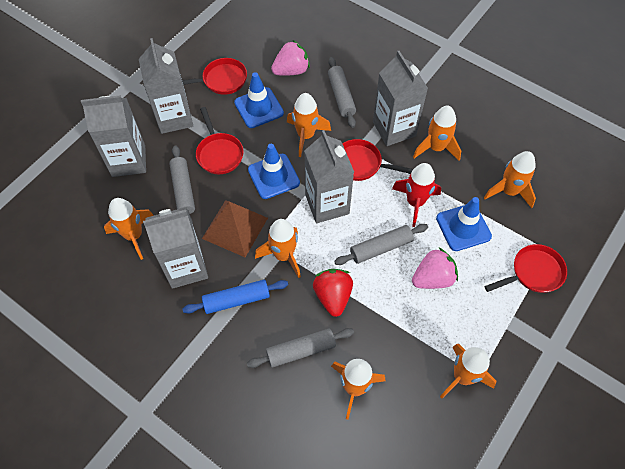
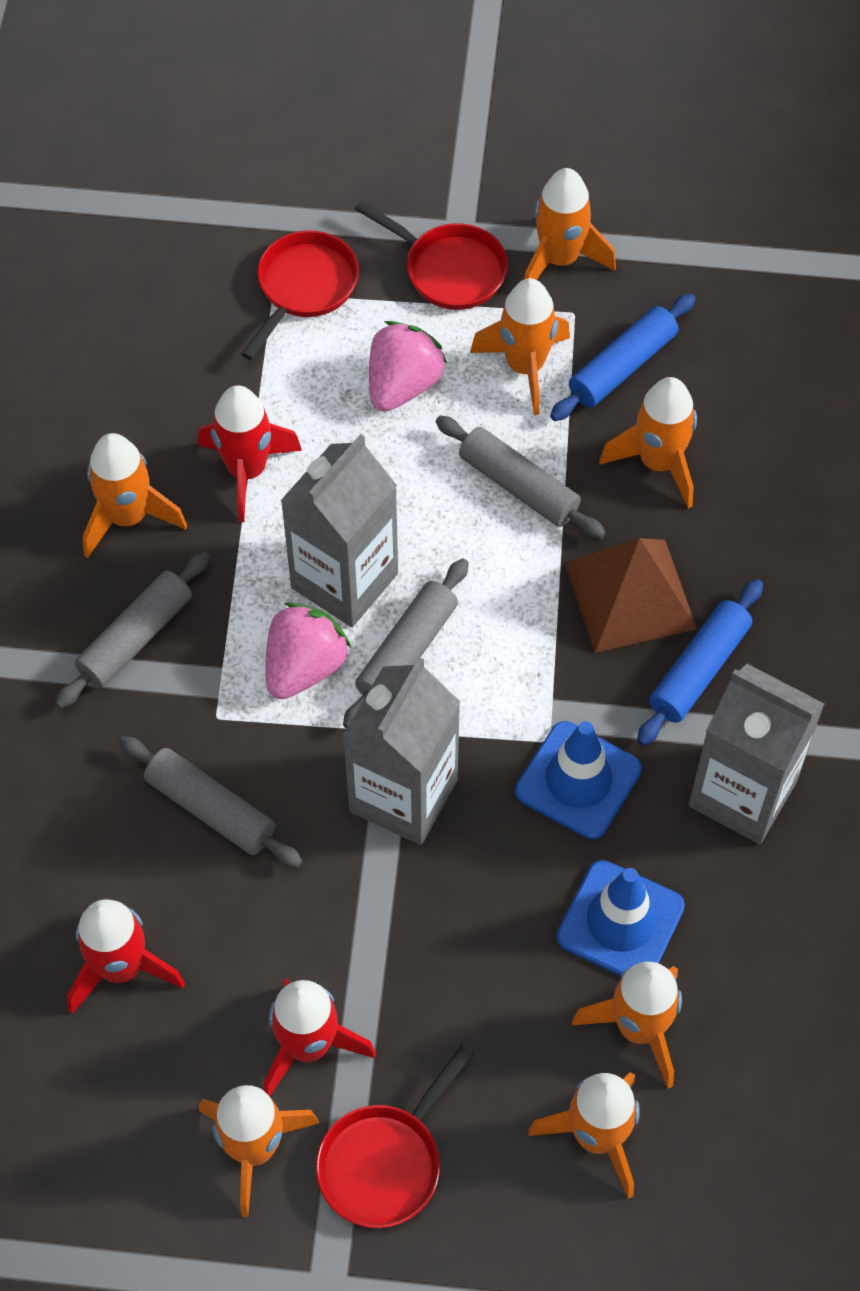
blue rolling pin: 1 -> 2
blue traffic cone: 3 -> 2
grey carton: 5 -> 3
red pan: 4 -> 3
red rocket: 1 -> 3
red strawberry: 1 -> 0

